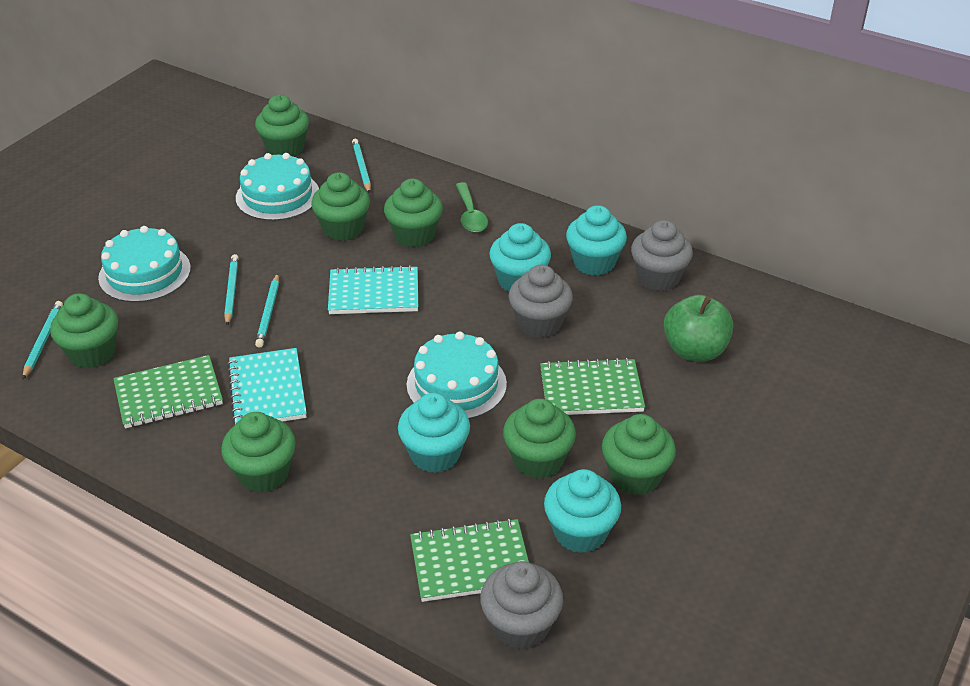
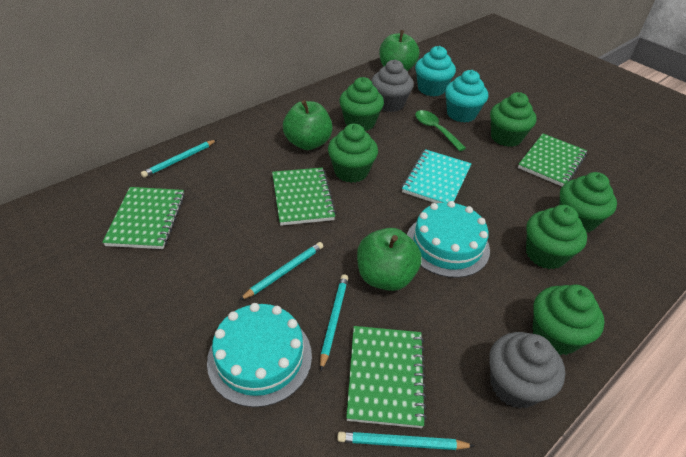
green apple: 1 -> 3
green cupcake: 7 -> 6
green notebook: 3 -> 4
grey cupcake: 3 -> 2
turquoise cake: 3 -> 2
turquoise cupcake: 4 -> 2
turquoise notebook: 2 -> 1

